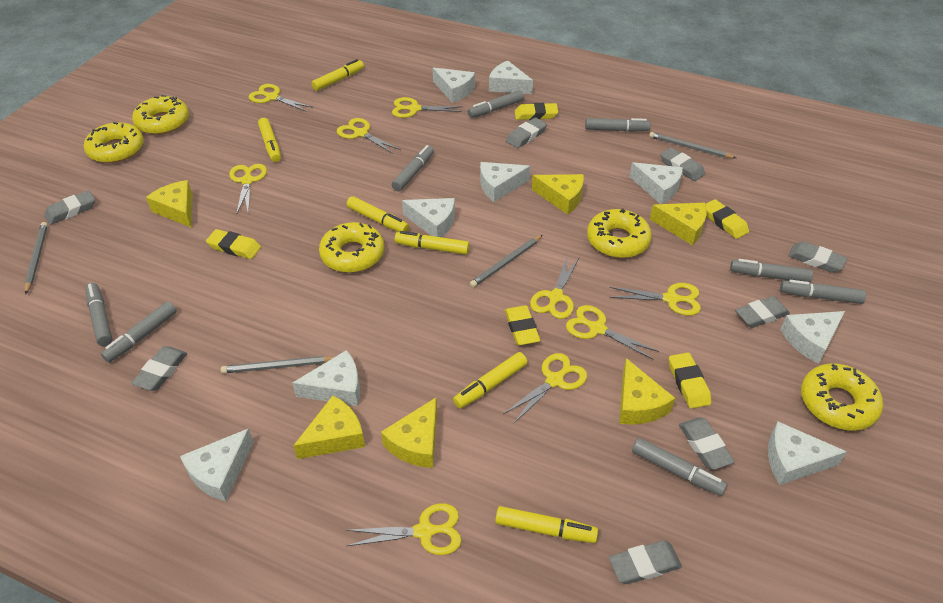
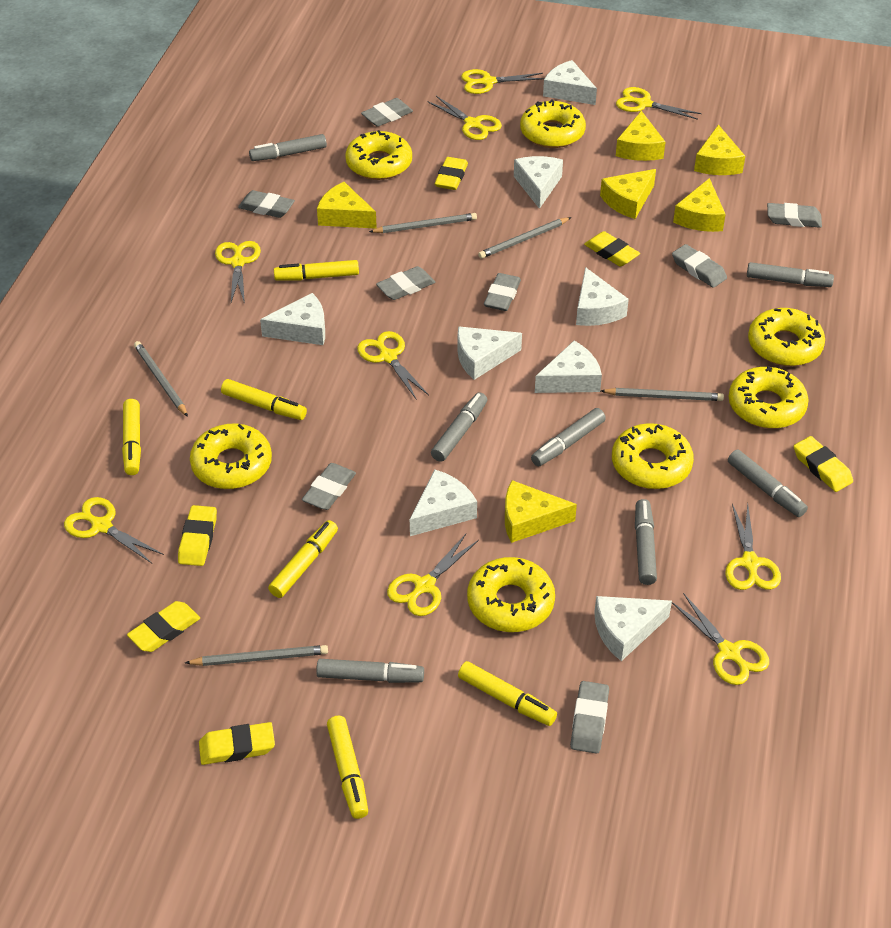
grey marker: 8 -> 7
grey pencil: 4 -> 5
white cheese: 9 -> 8
yellow donut: 5 -> 7
yellow eraser: 5 -> 6

